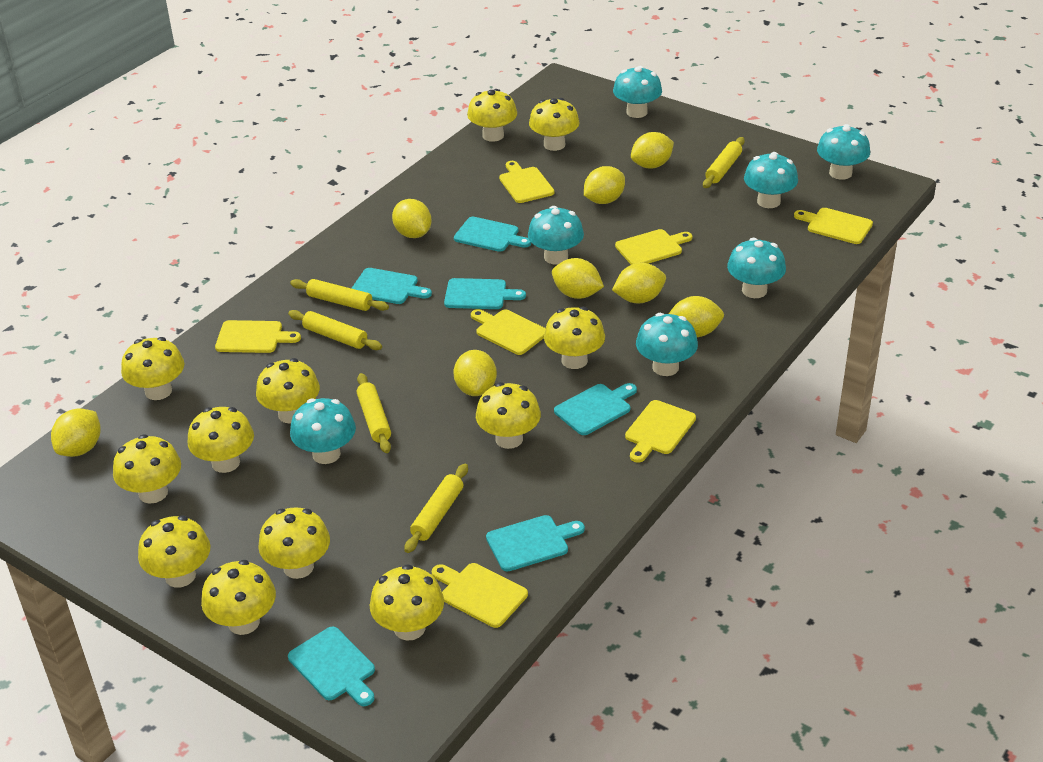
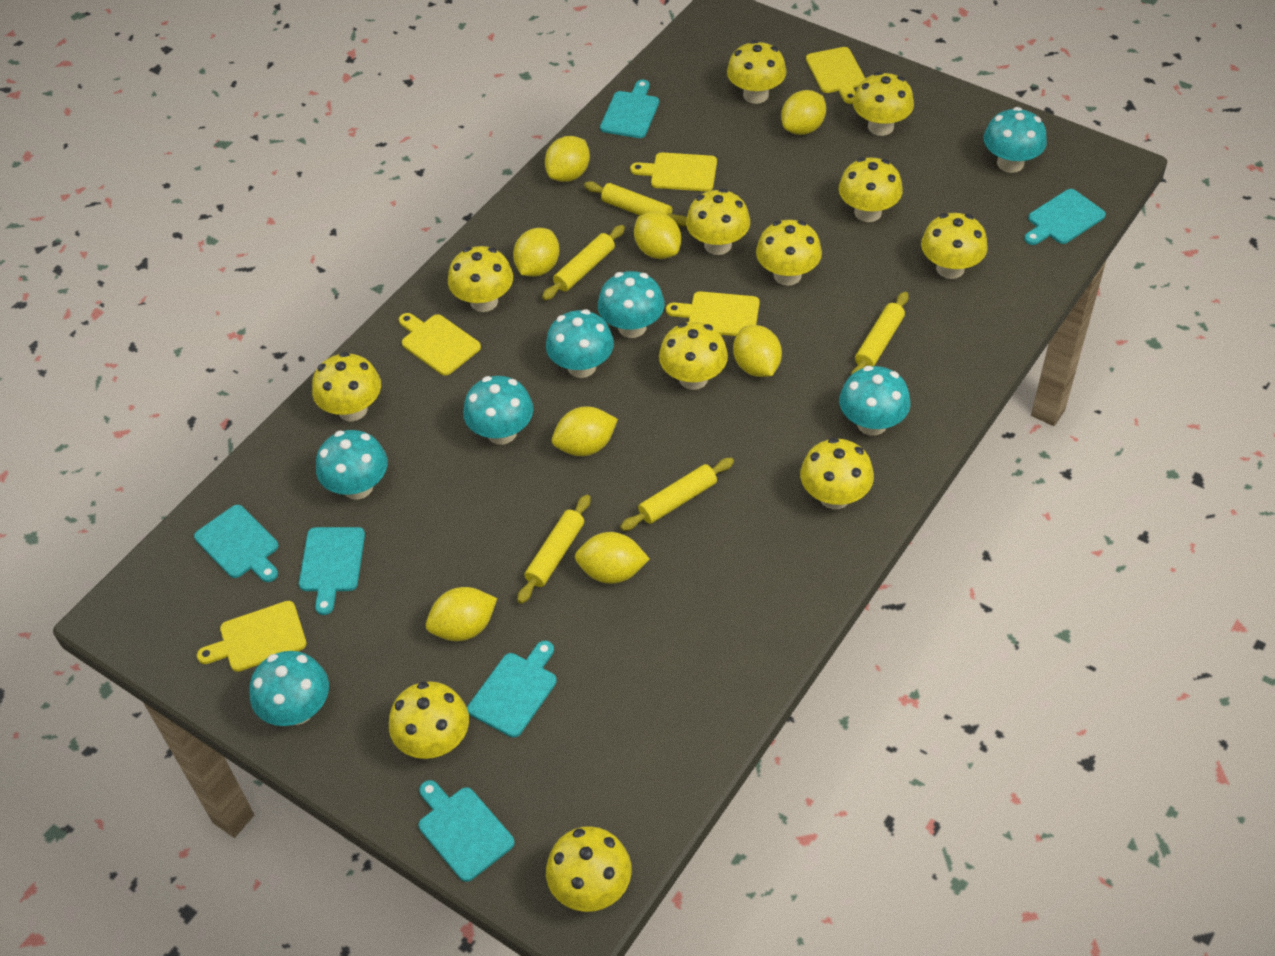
yellow cutting board: 7 -> 5

